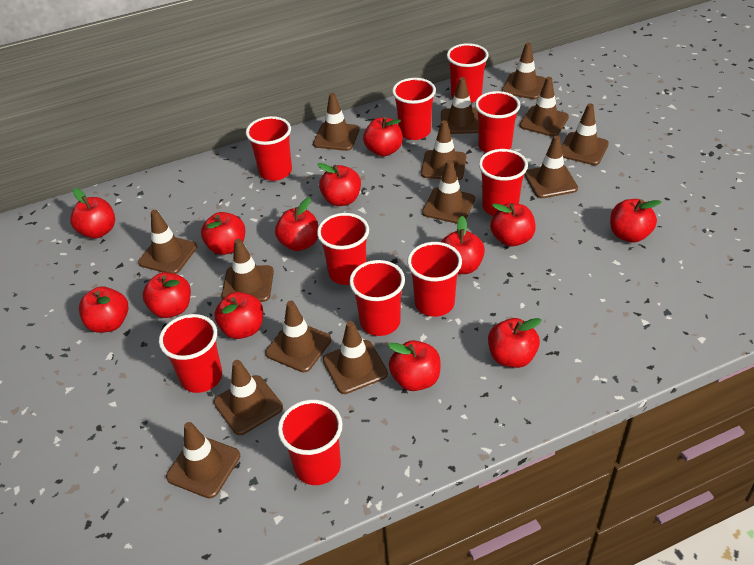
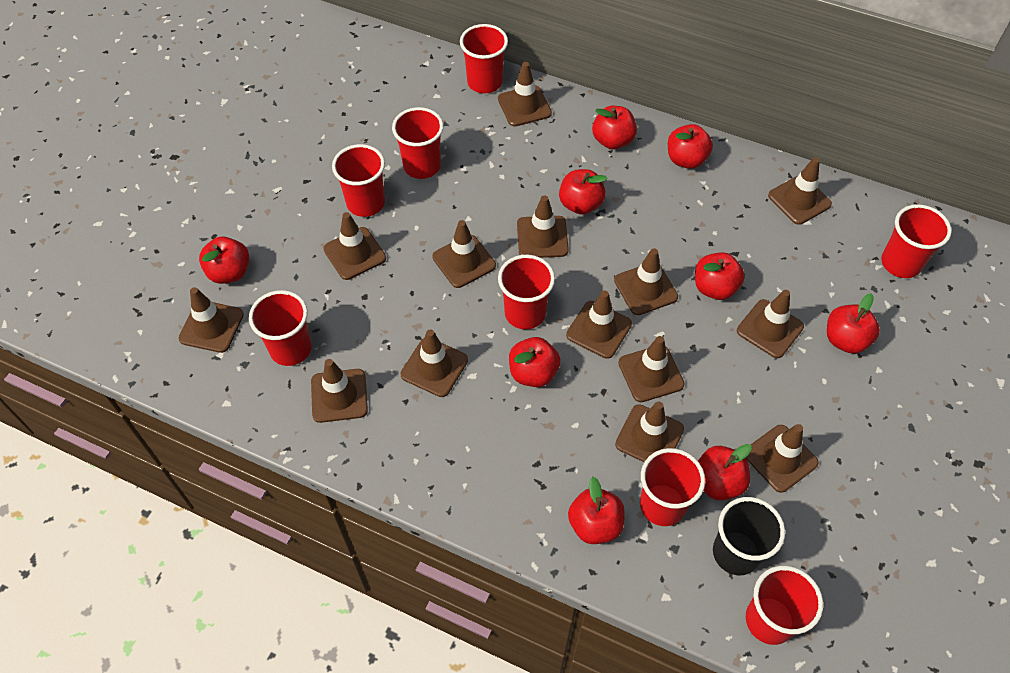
black cup: 0 -> 1
red apple: 13 -> 9
red cup: 10 -> 8

